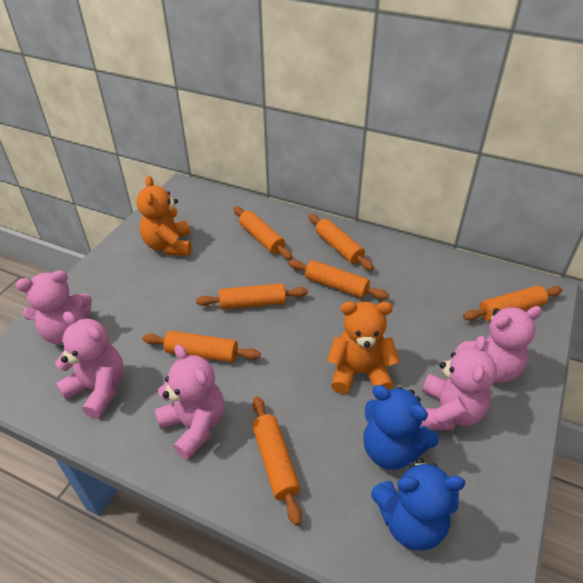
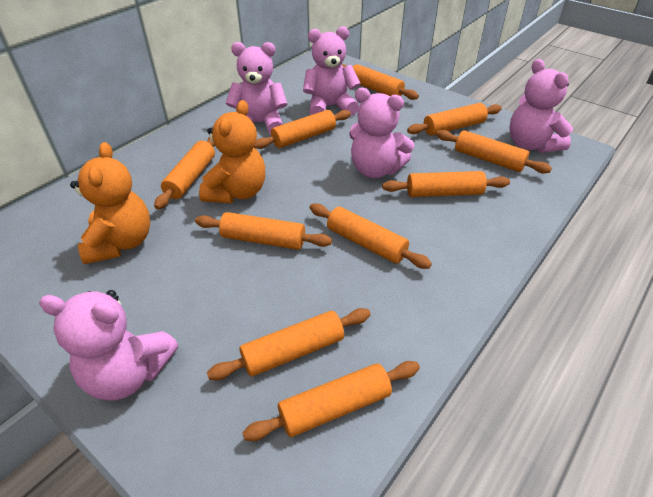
blue teddy bear: 2 -> 0
orange rolling pin: 7 -> 10

